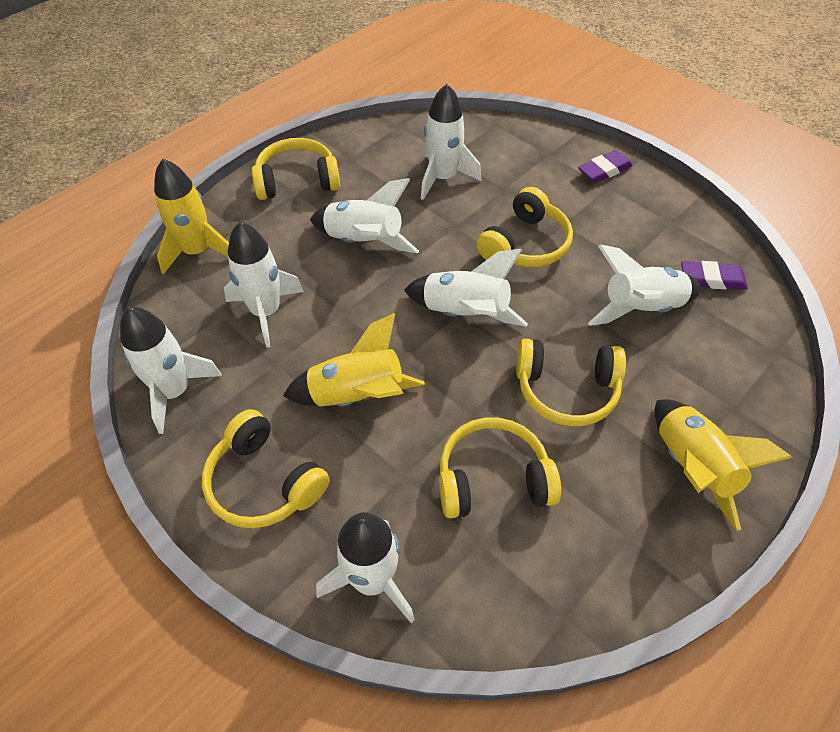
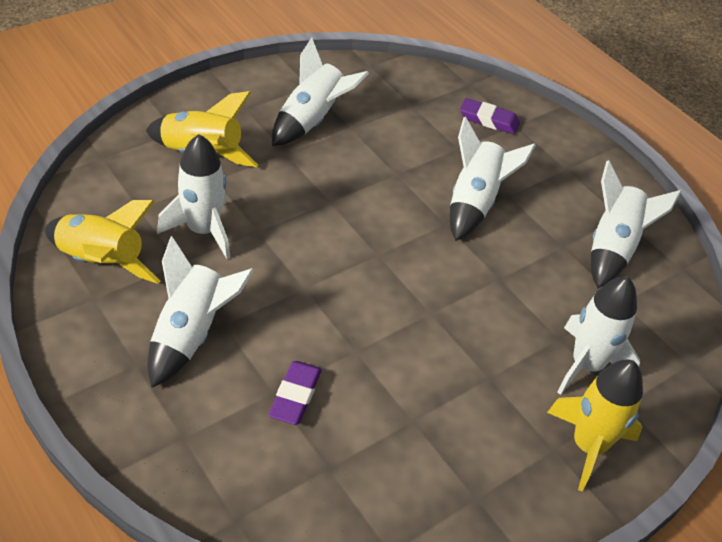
white rocket: 7 -> 6
yellow headphones: 5 -> 0

